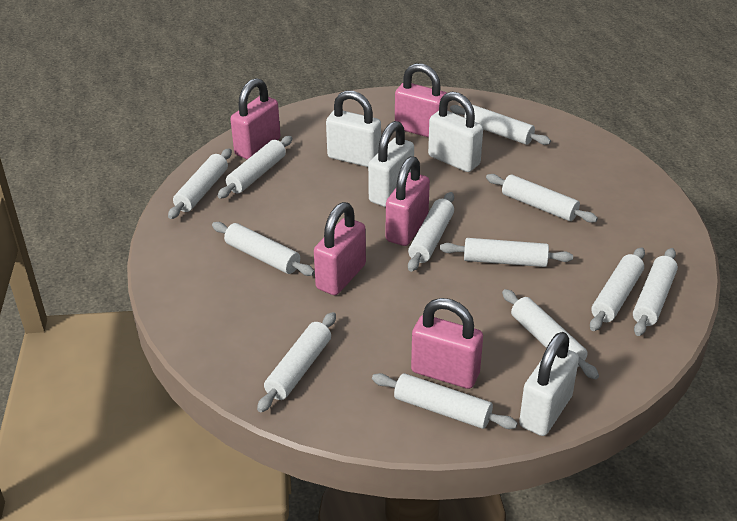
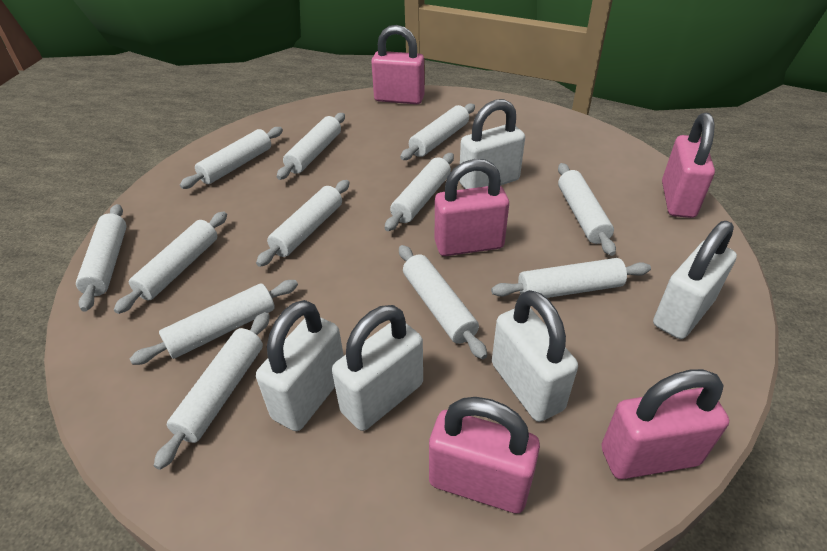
white padlock: 4 -> 5

